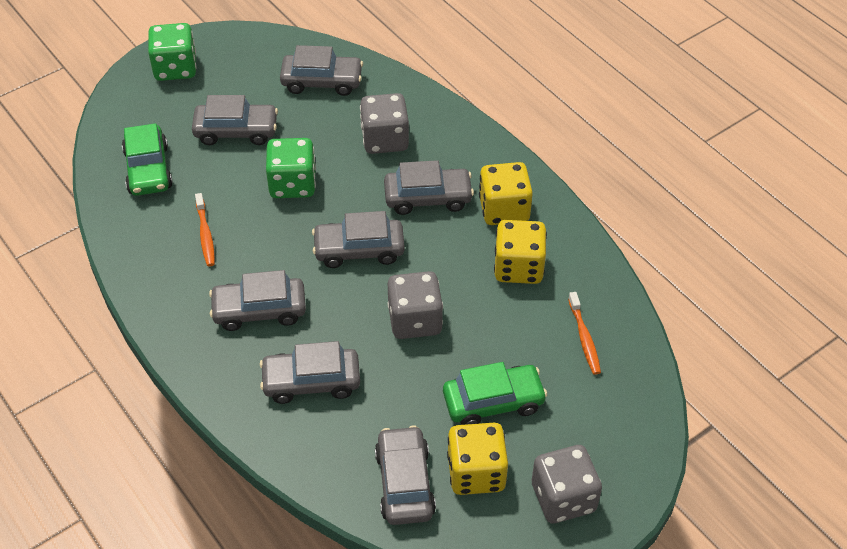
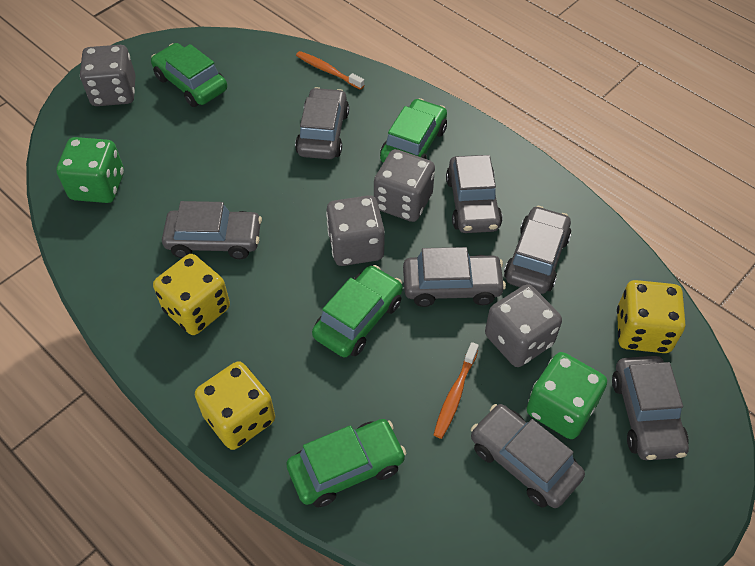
green car: 2 -> 4
grey dice: 3 -> 4

